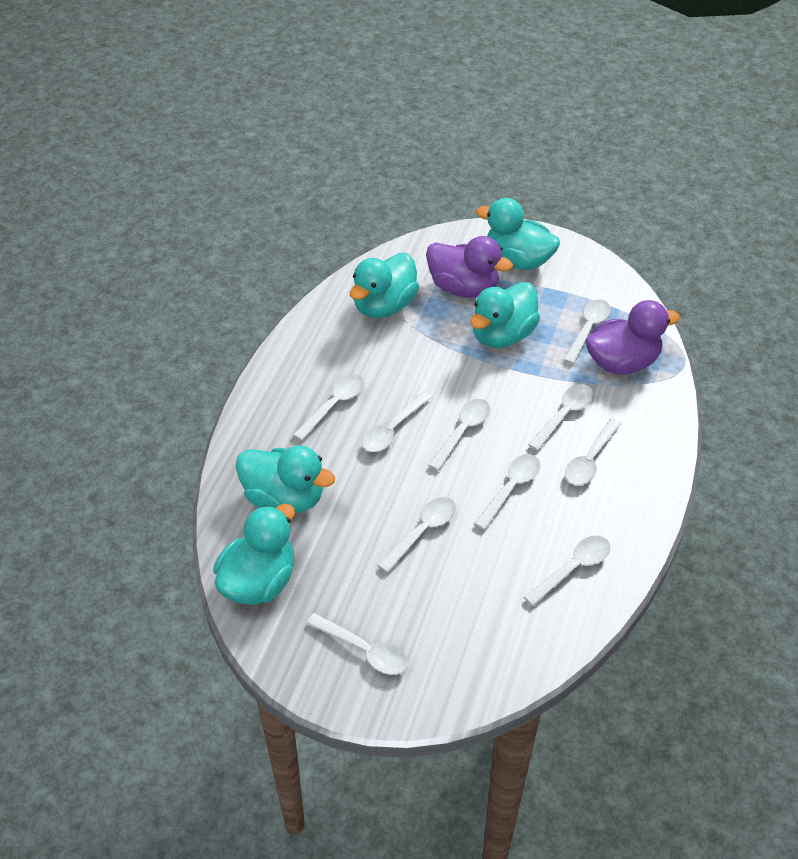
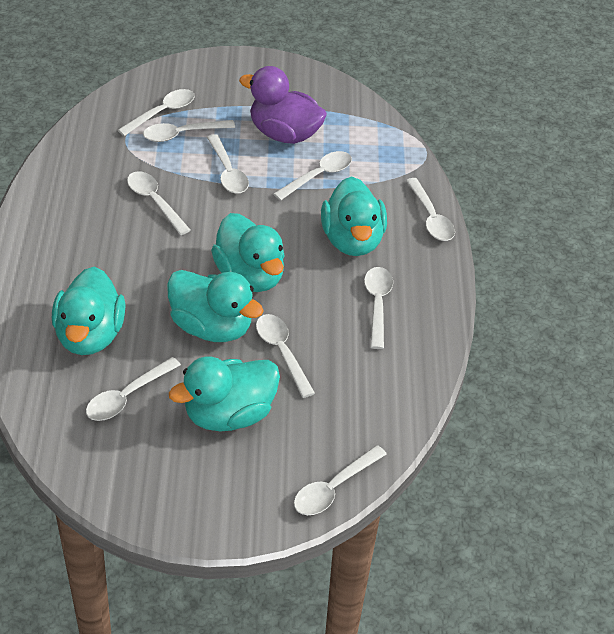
purple duck: 2 -> 1

